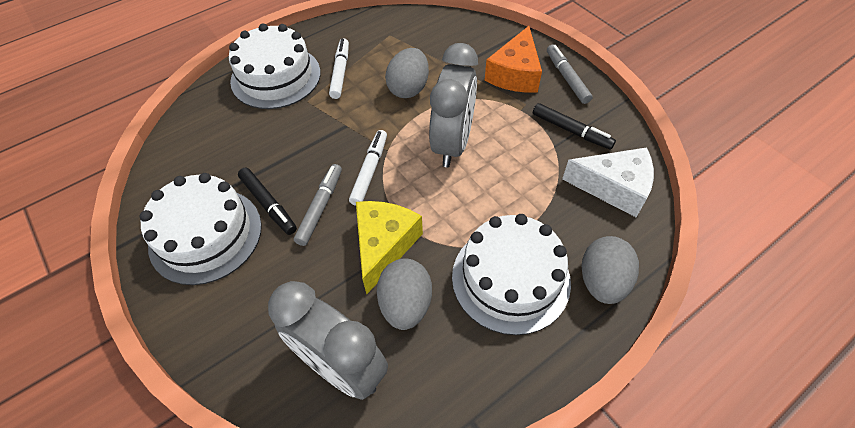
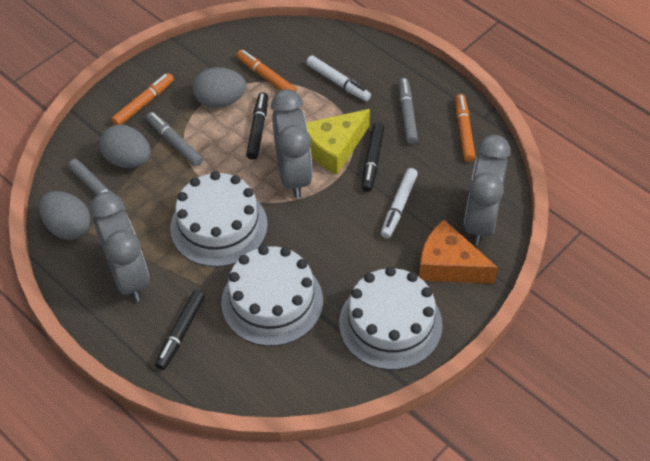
black marker: 2 -> 3
grey clock: 2 -> 3
grey marker: 2 -> 3
orange marker: 0 -> 3
white cheese: 1 -> 0

